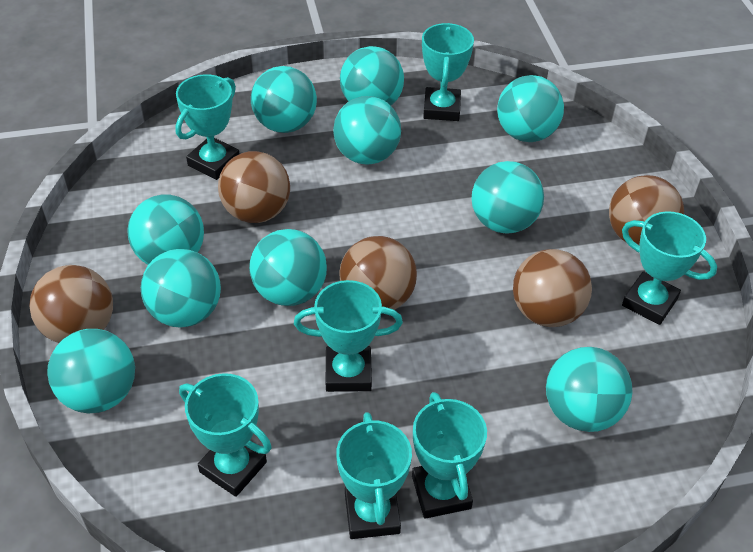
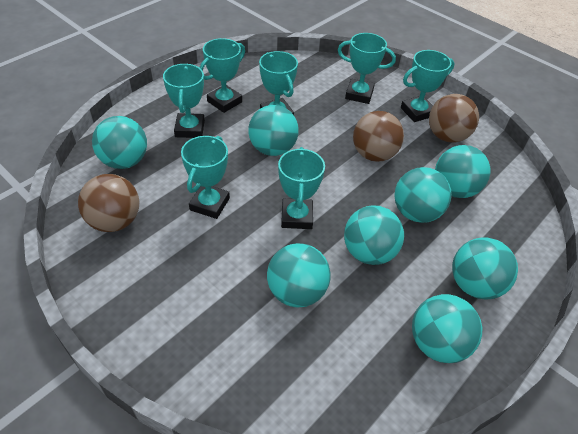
brown ball: 5 -> 3
turquoise ball: 10 -> 8

